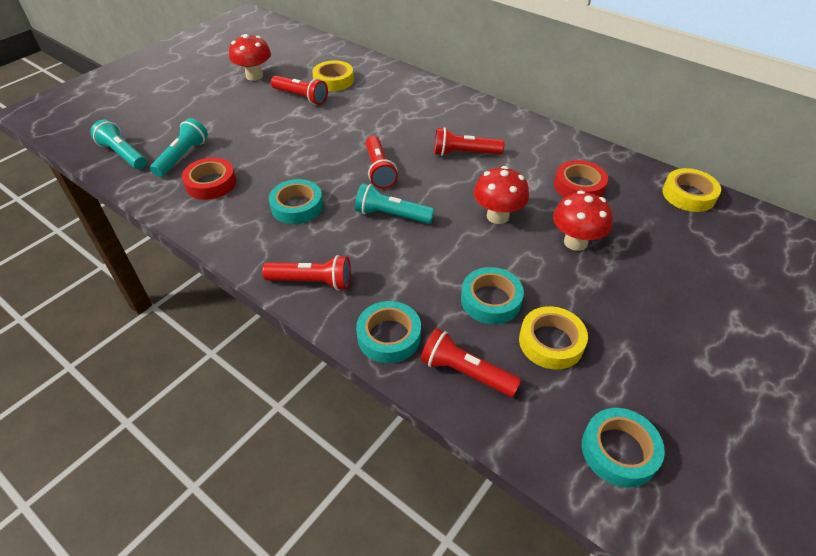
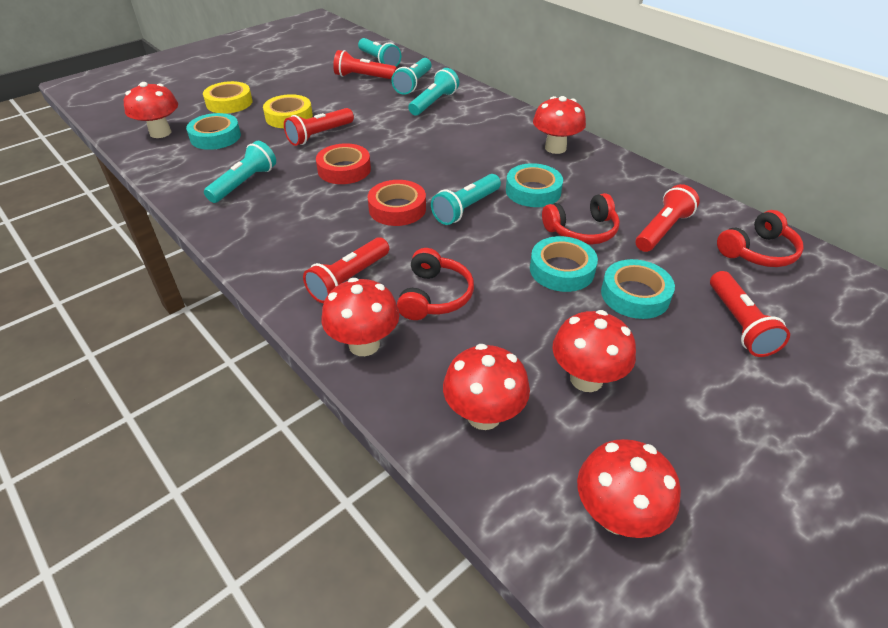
red headphones: 0 -> 3
red mushroom: 3 -> 6
turquoise flashlight: 3 -> 5
yellow tape: 3 -> 2

